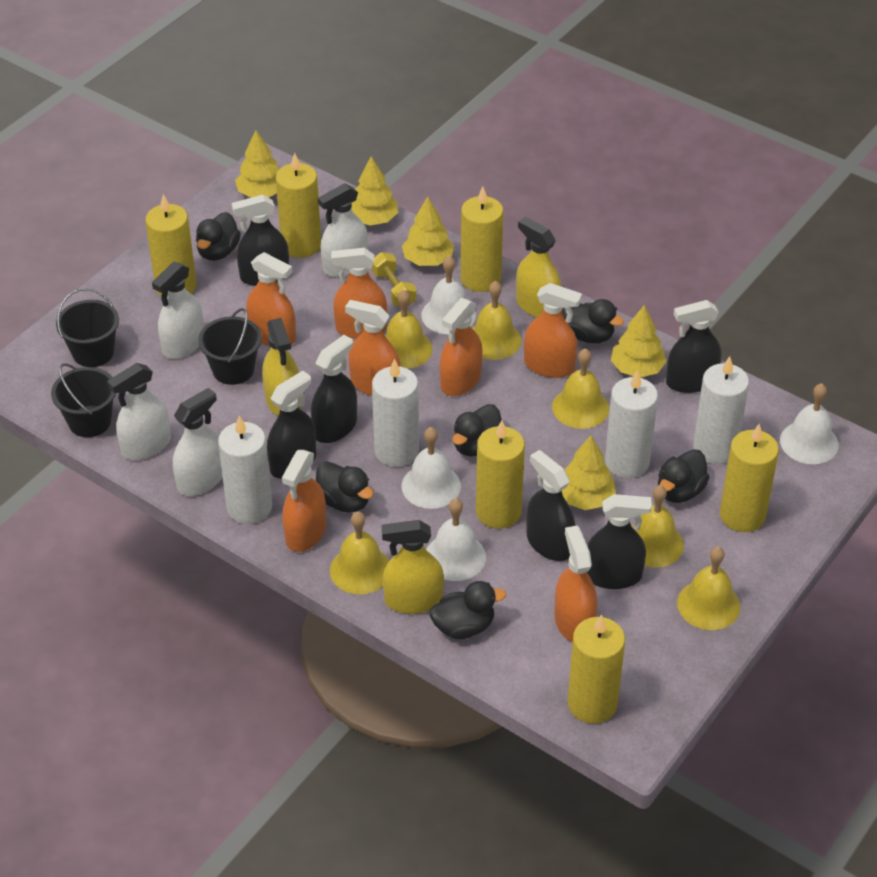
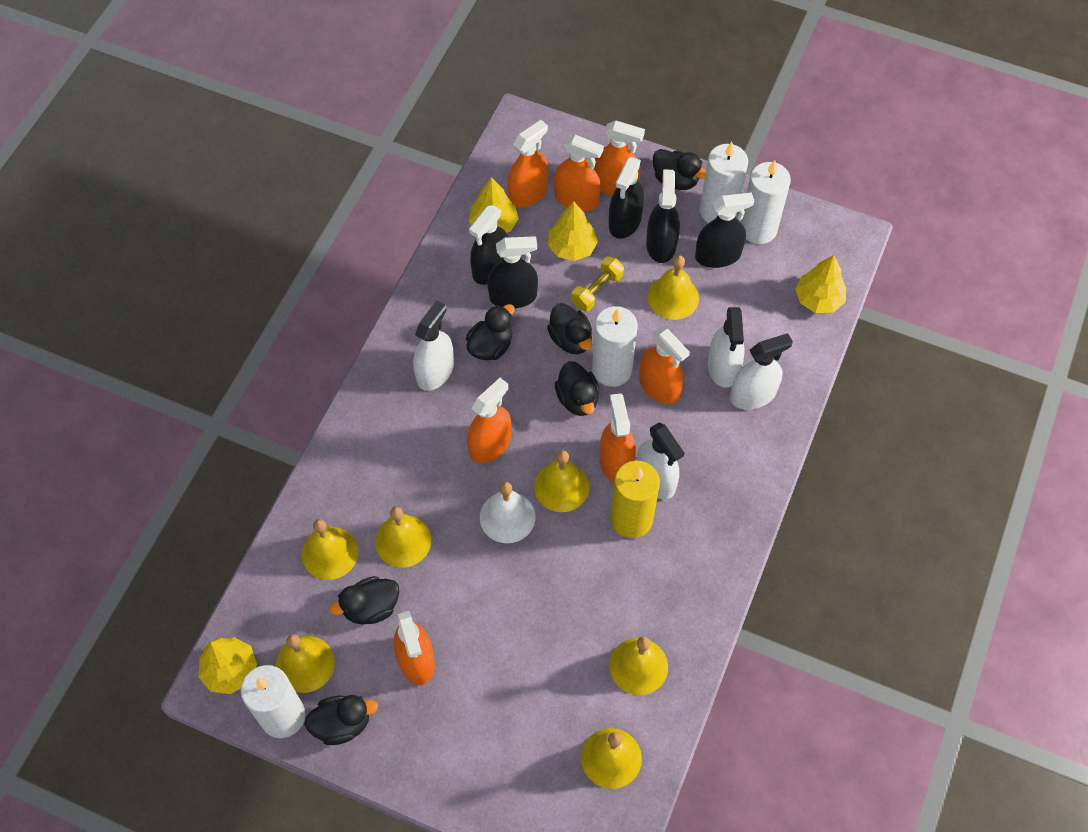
black bucket: 3 -> 0
black spray bottle: 6 -> 5
white bell: 4 -> 1
yellow bell: 6 -> 7
yellow candle: 6 -> 1
yellow spray bottle: 3 -> 0
yellow tree: 5 -> 4

